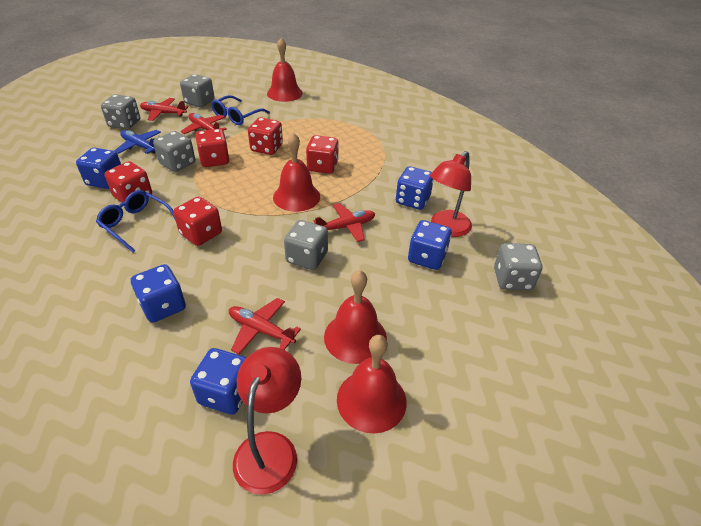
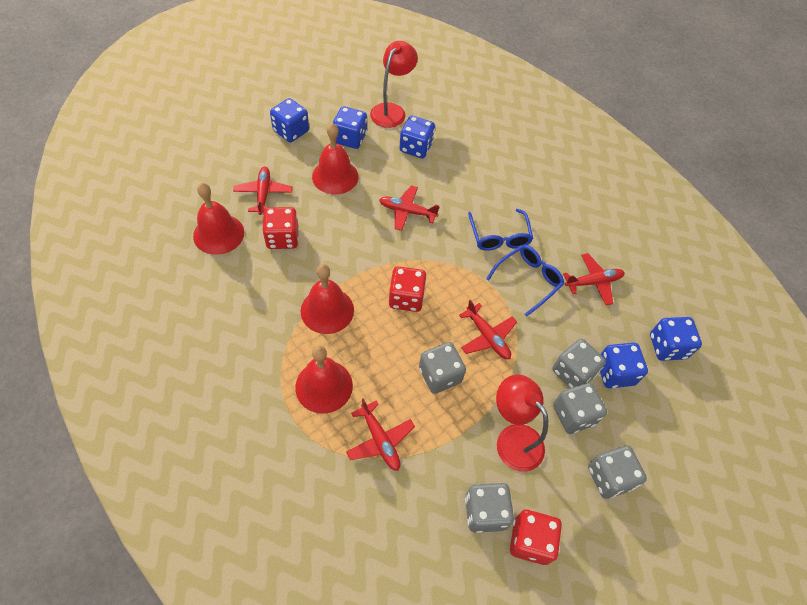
blue plane: 1 -> 0
red dice: 5 -> 3
red plane: 4 -> 5

